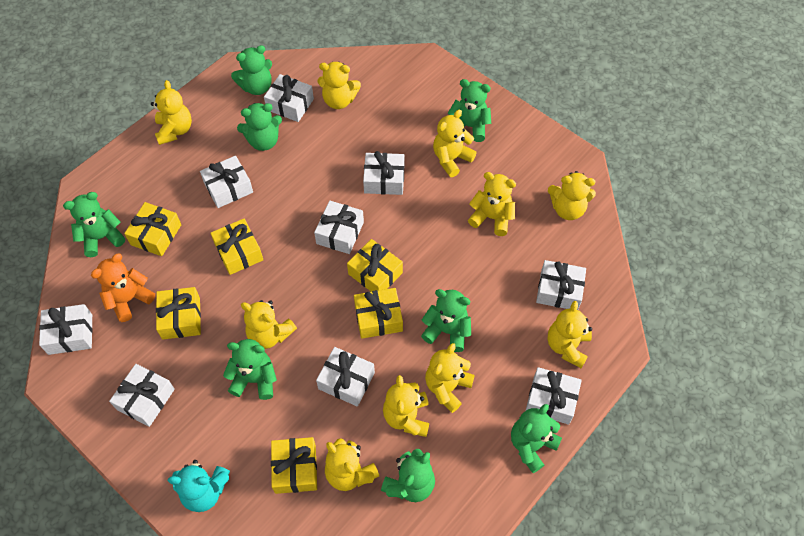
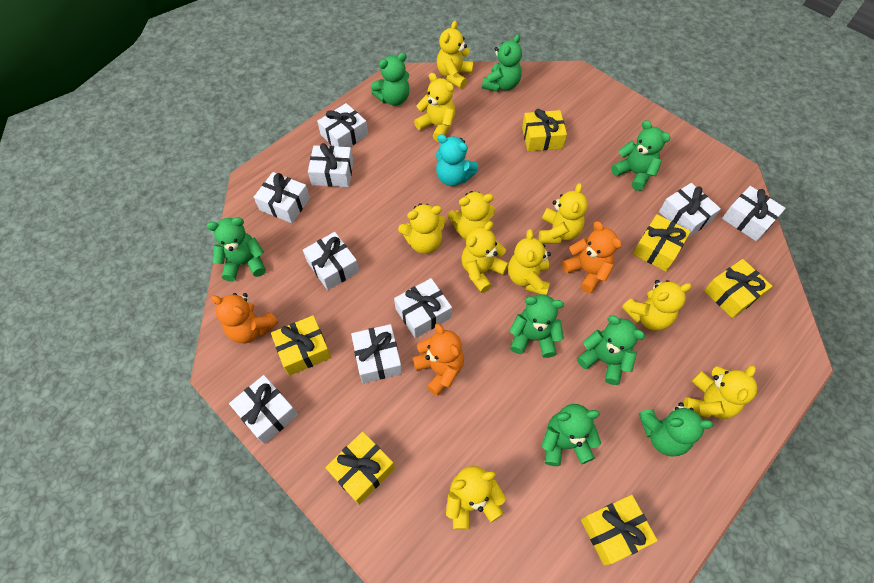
orange teddy bear: 1 -> 3

